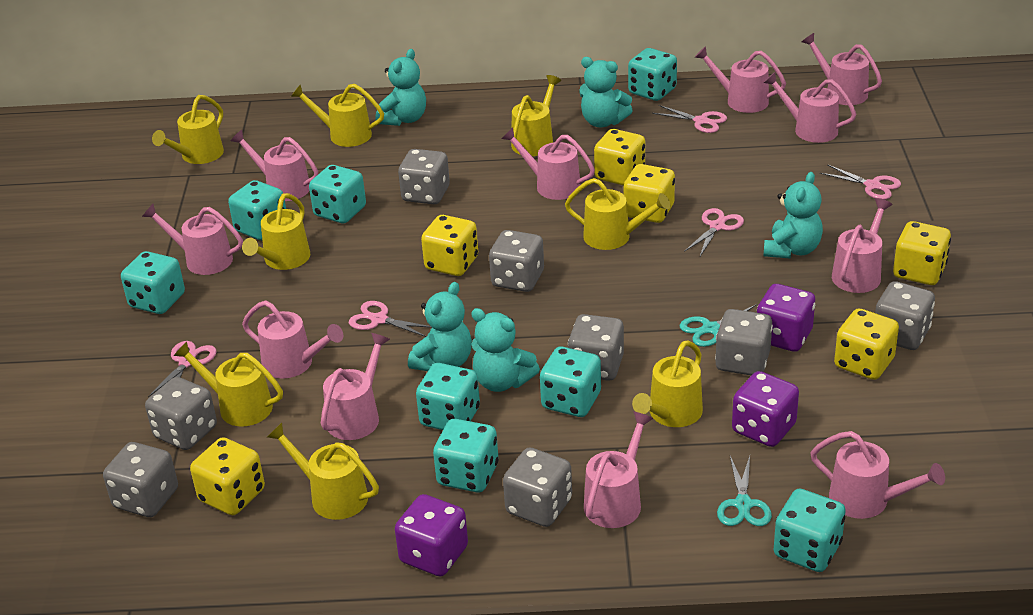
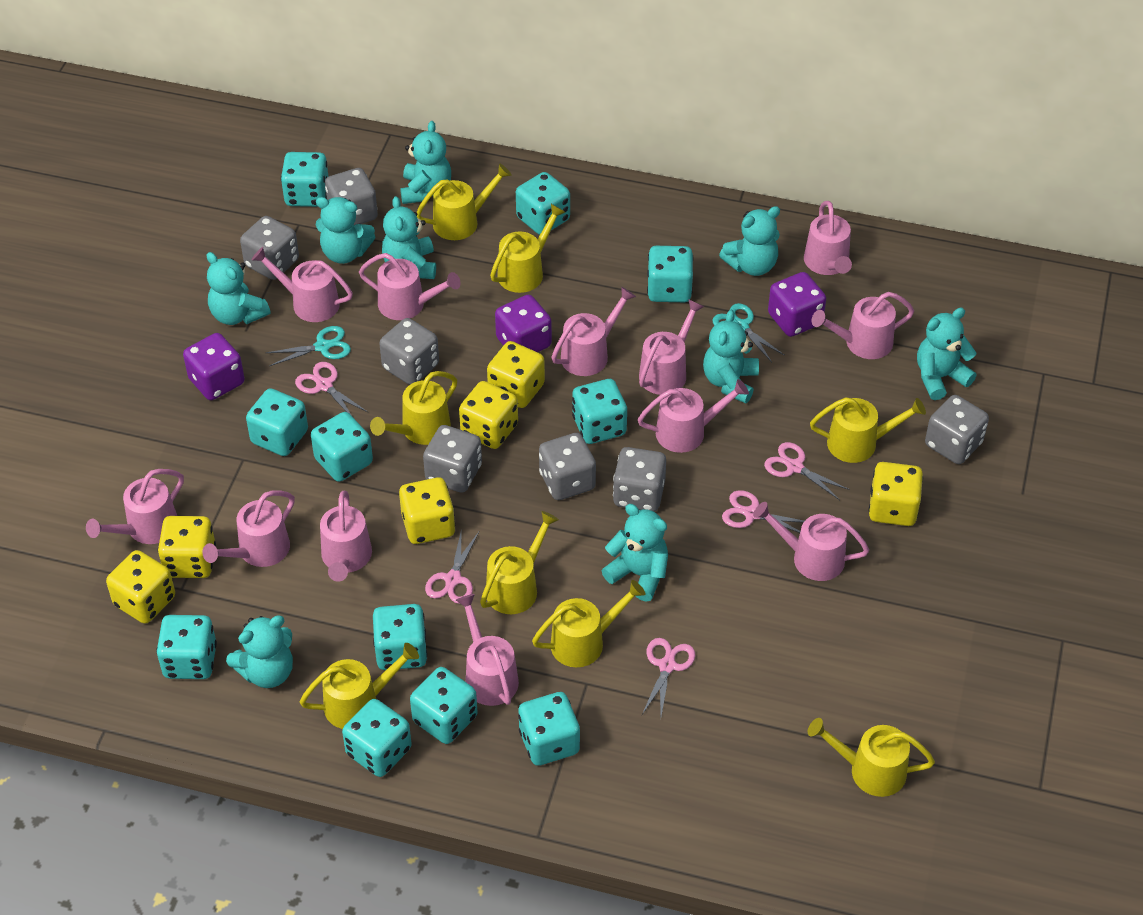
grey dice: 8 -> 7
pink watering can: 11 -> 12
turquoise dice: 8 -> 11
turquoise teddy bear: 5 -> 9

